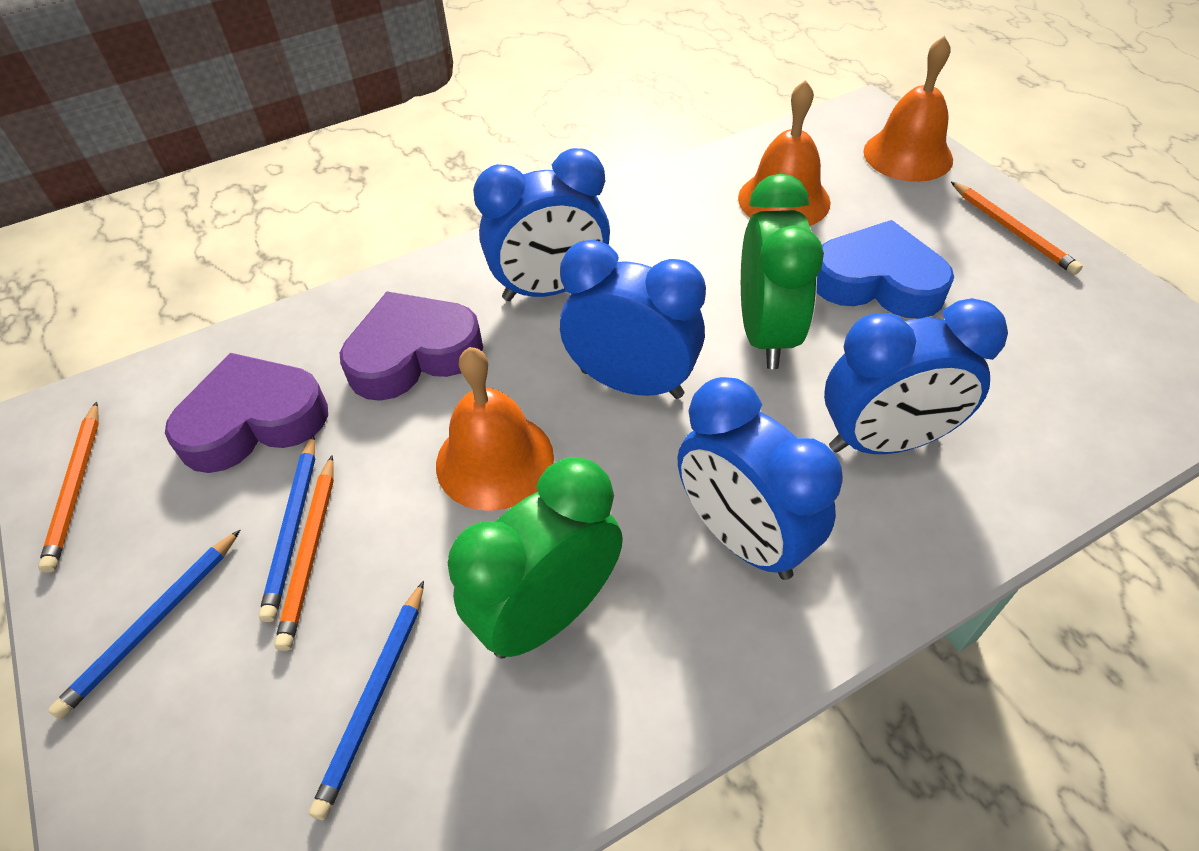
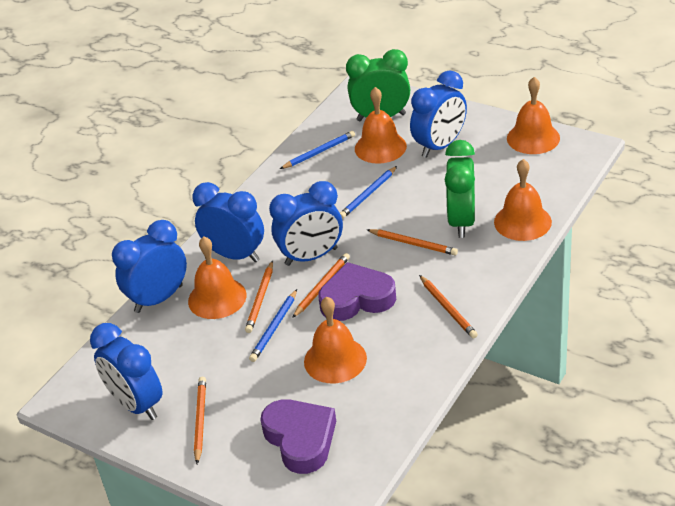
blue clock: 4 -> 5
blue heart: 1 -> 0
orange bell: 3 -> 5
orange pencil: 3 -> 5

